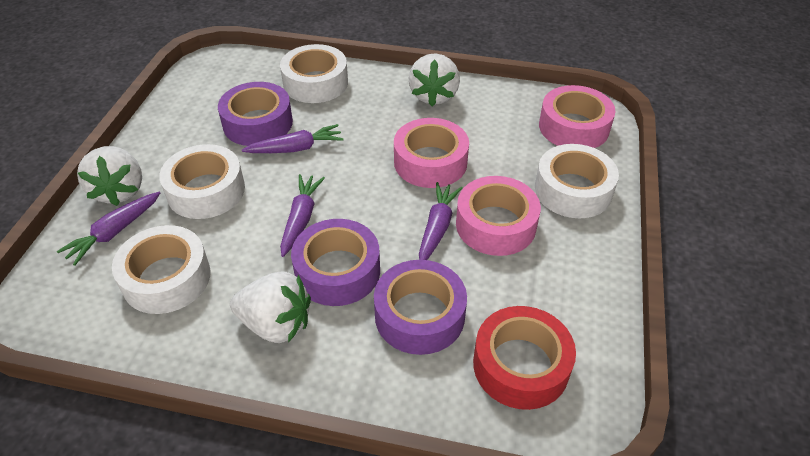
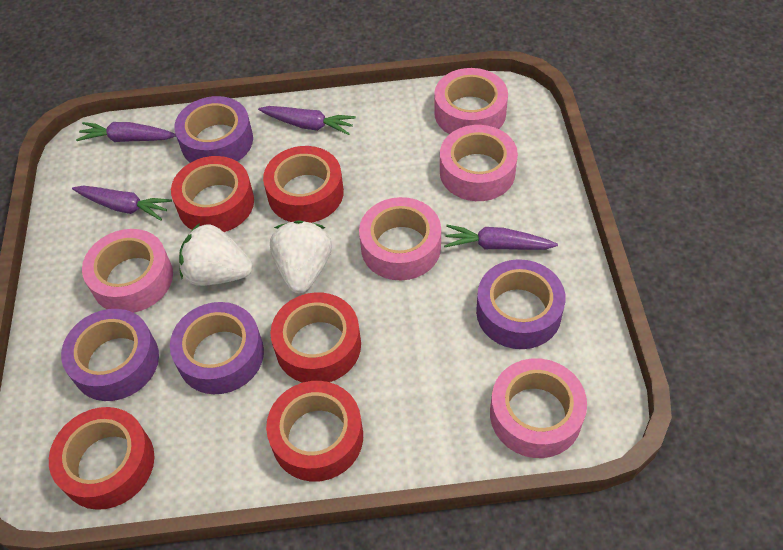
pink tape: 3 -> 5
purple tape: 3 -> 4
red tape: 1 -> 5
white strawberry: 3 -> 2
white tape: 4 -> 0

